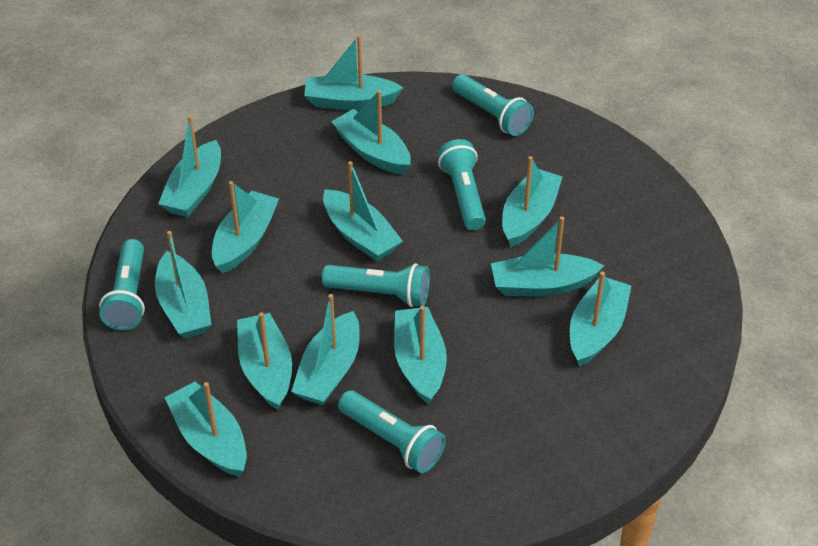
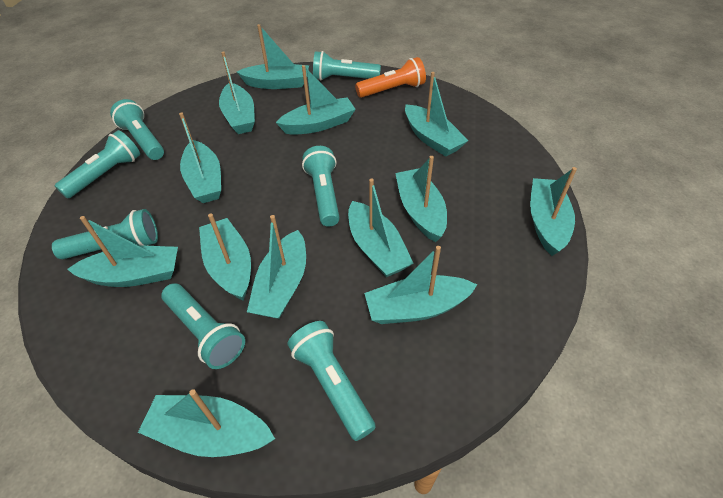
orange flashlight: 0 -> 1
turquoise flashlight: 5 -> 7

